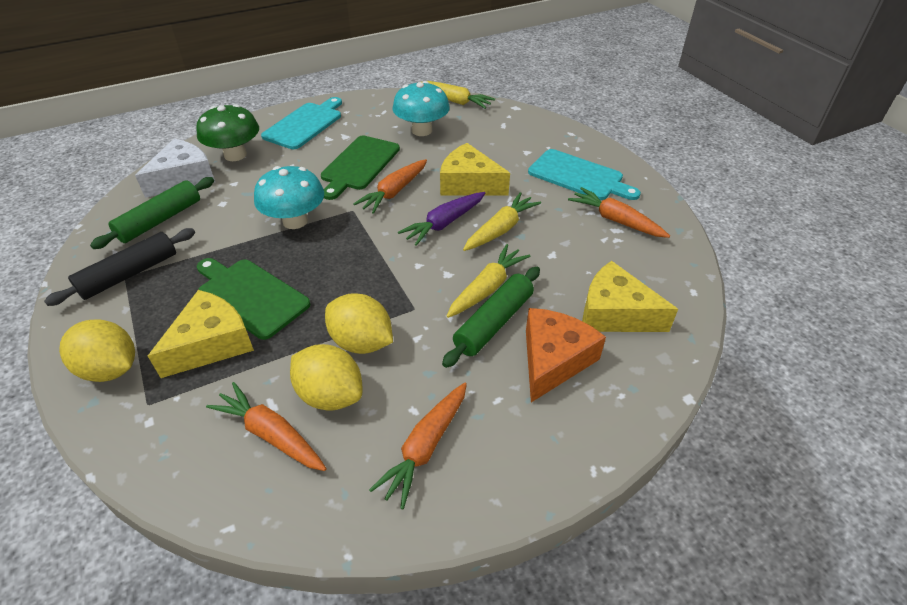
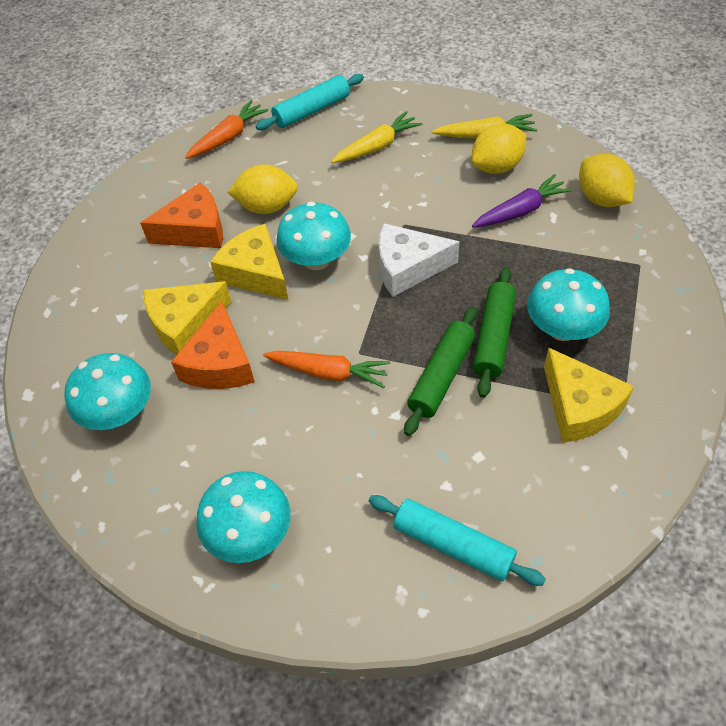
black rolling pin: 1 -> 0
green cutting board: 2 -> 0
green mushroom: 1 -> 0
orange carrot: 4 -> 2
orange cheese: 1 -> 2
turquoise cutting board: 2 -> 0
turquoise mushroom: 2 -> 4
turquoise rolling pin: 0 -> 2
yellow carrot: 3 -> 2

